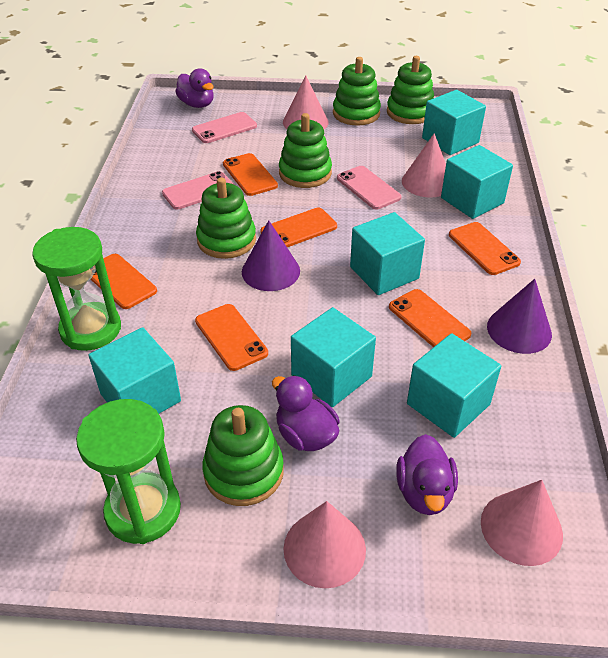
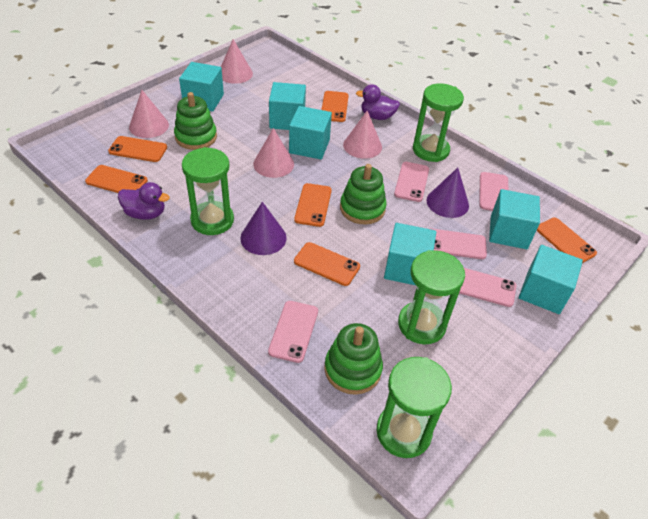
green hourglass: 2 -> 4
green stacking toy: 5 -> 3
pink phone: 3 -> 5
purple duck: 3 -> 2

